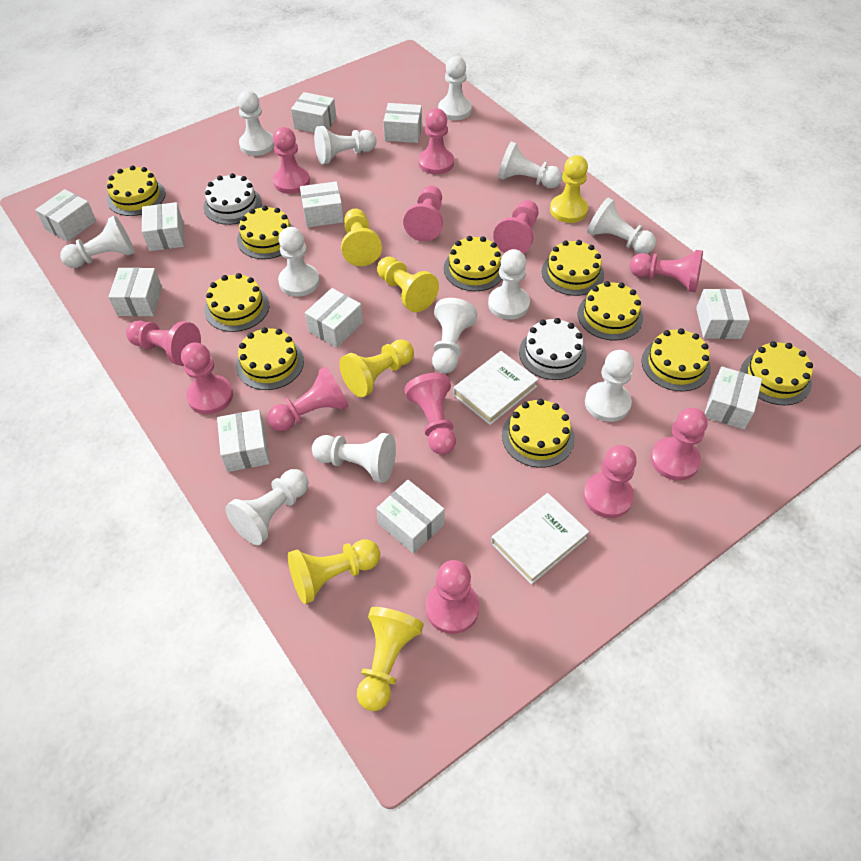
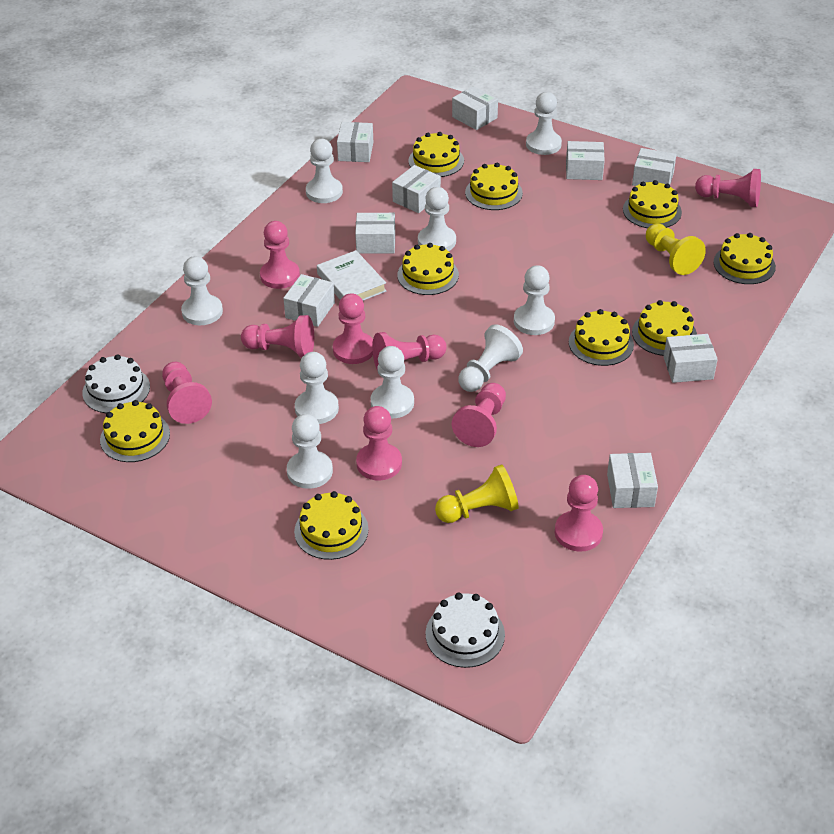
pink pawn: 12 -> 9
white book: 2 -> 1
white box: 11 -> 9
white pawn: 12 -> 9
yellow cake: 10 -> 9
yellow pawn: 6 -> 2

